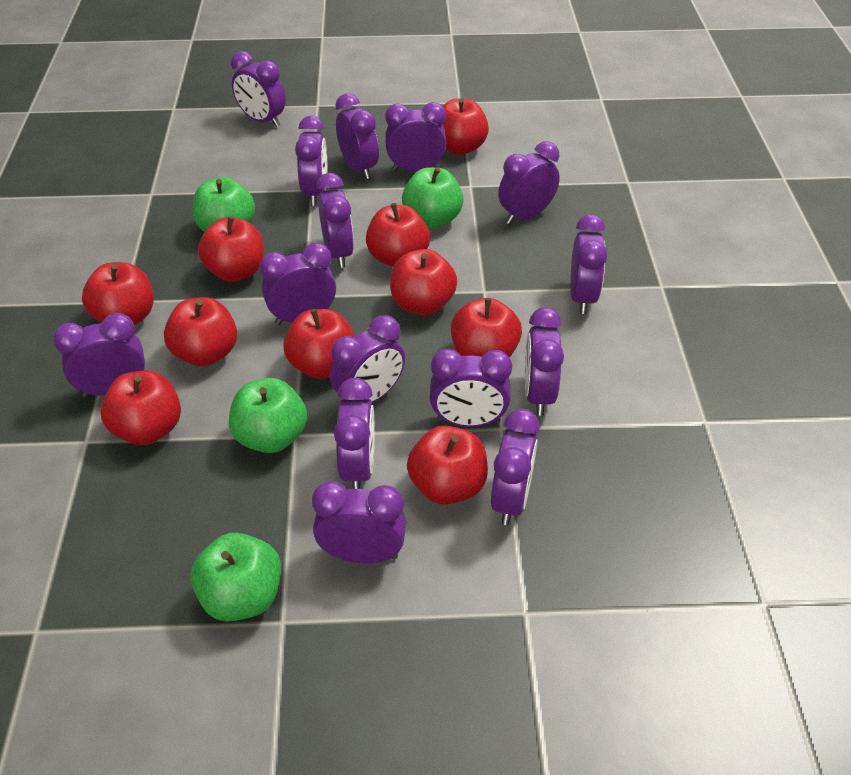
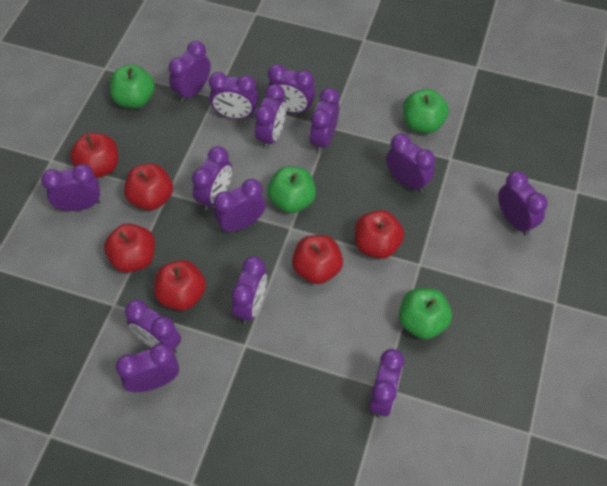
purple clock: 15 -> 14
red apple: 10 -> 6

